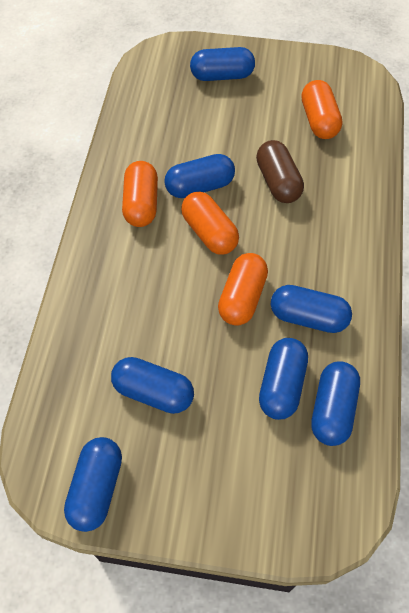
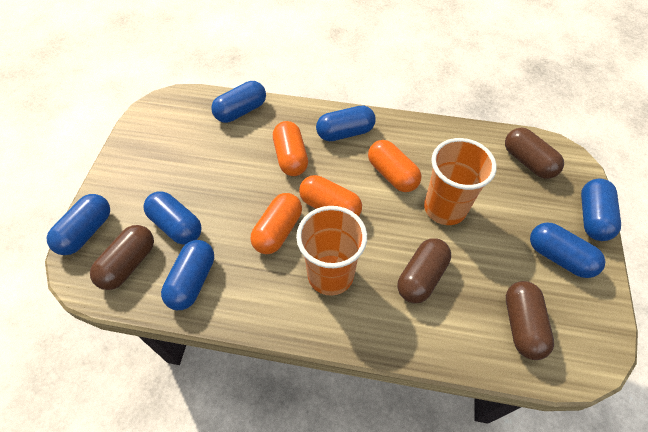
brown capsule: 1 -> 4
orange cup: 0 -> 2

